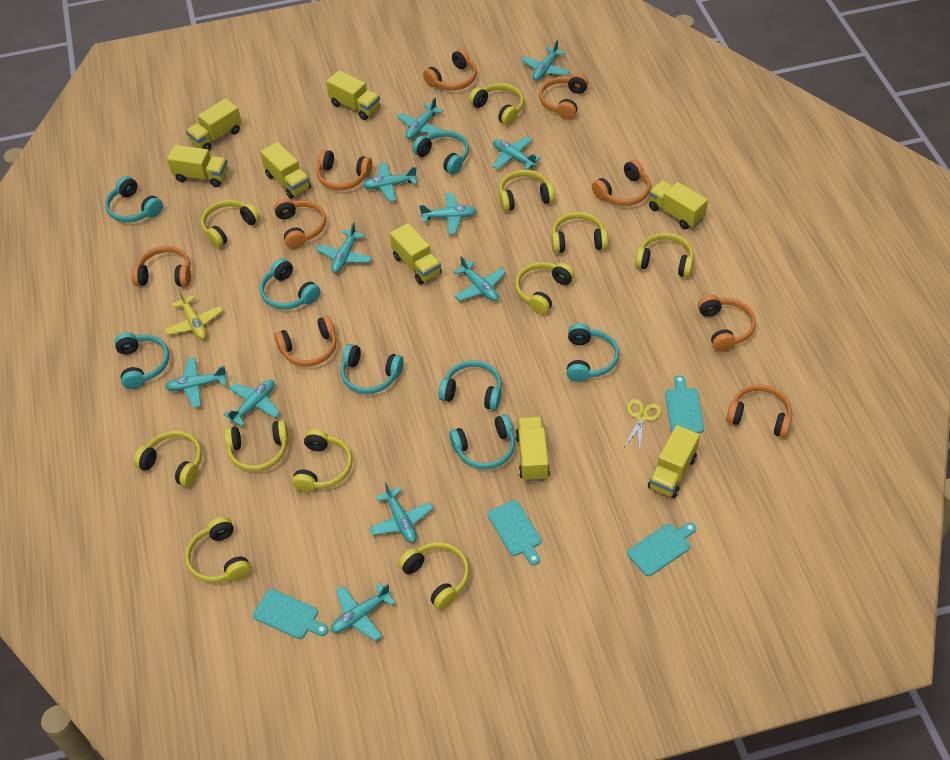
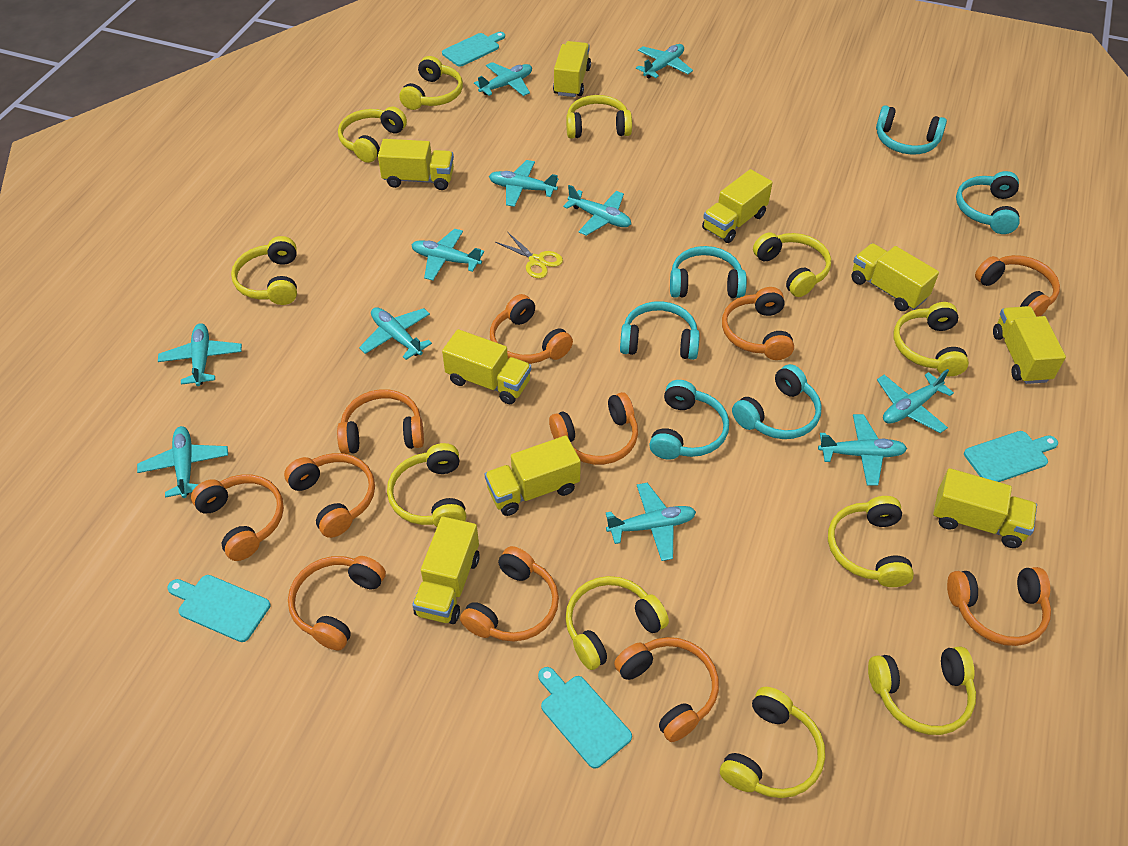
orange headphones: 9 -> 11
turquoise headphones: 8 -> 6
yellow plane: 1 -> 0
yellow truck: 8 -> 9

